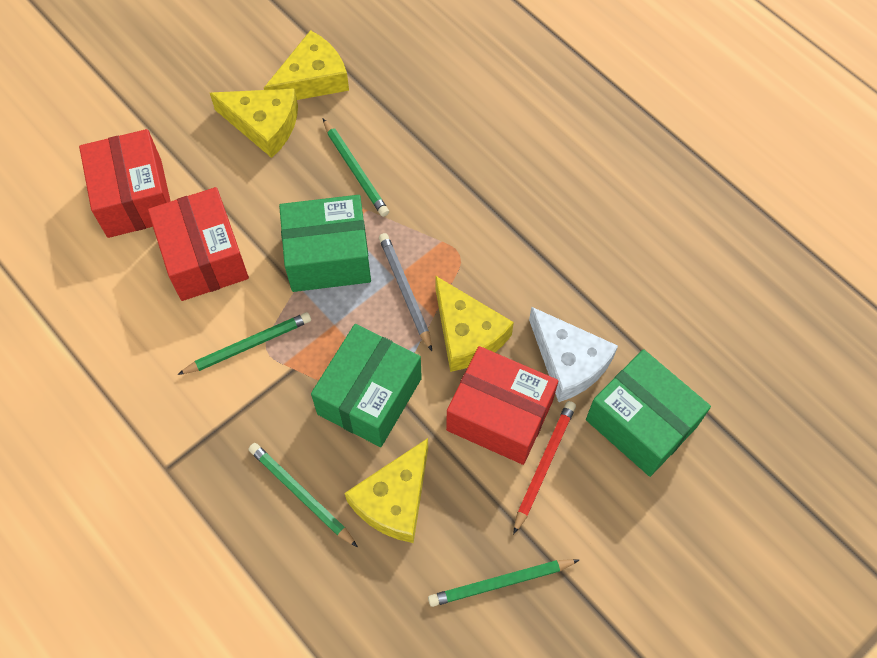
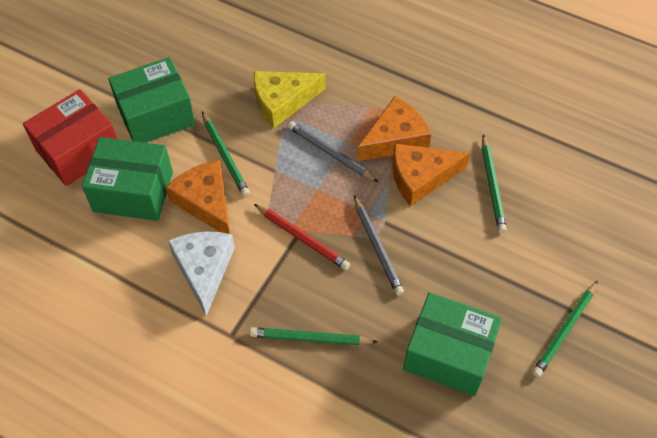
grey pencil: 1 -> 2
orange cheese: 0 -> 3
red box: 3 -> 1
yellow cheese: 4 -> 1

